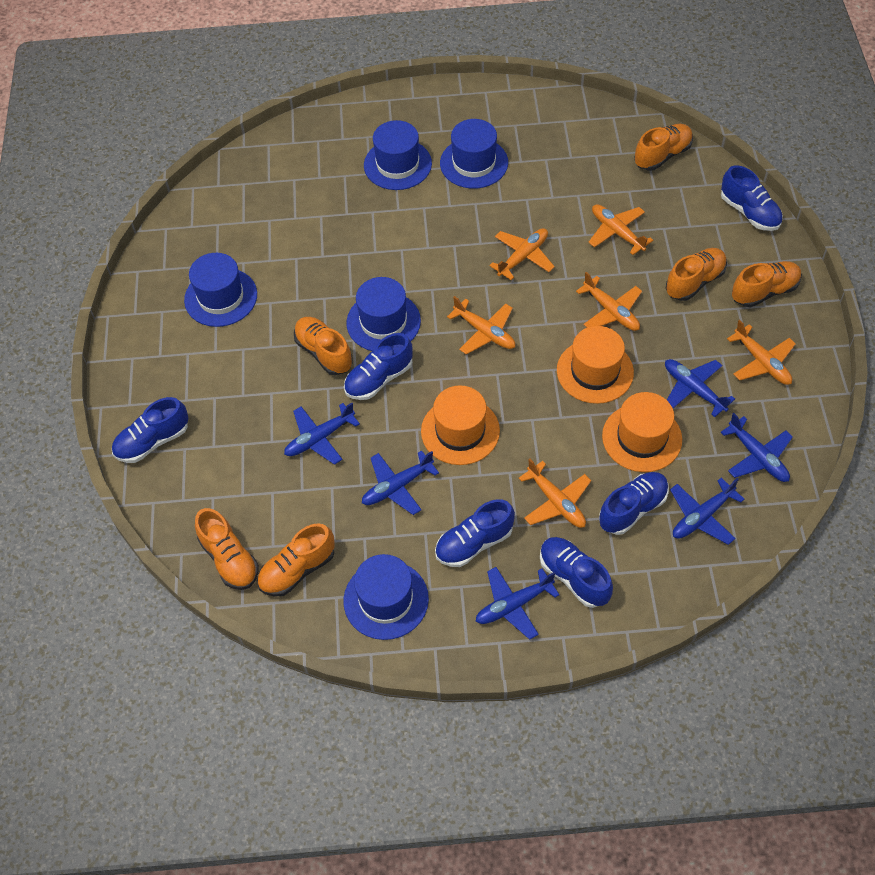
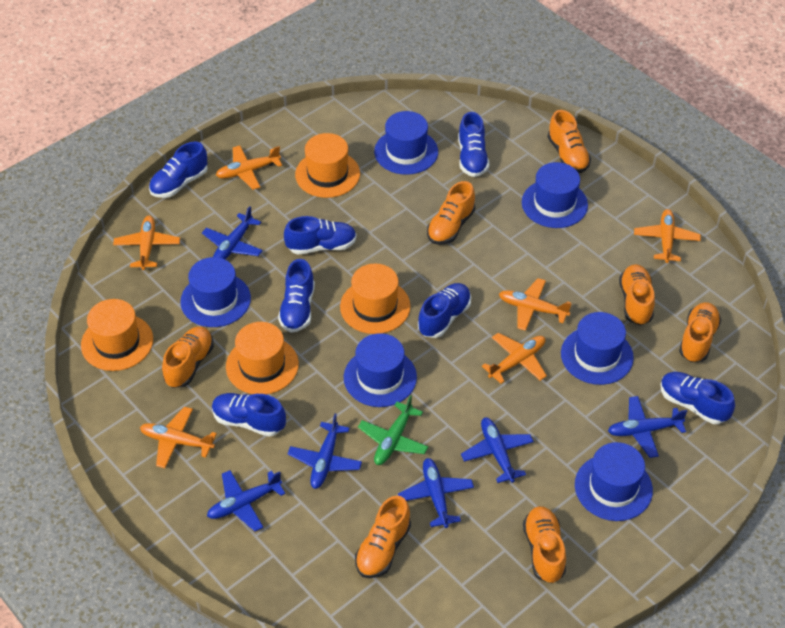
blue hat: 5 -> 6
blue shoe: 6 -> 7
green plane: 0 -> 1
orange hat: 3 -> 4
orange shoe: 6 -> 7

